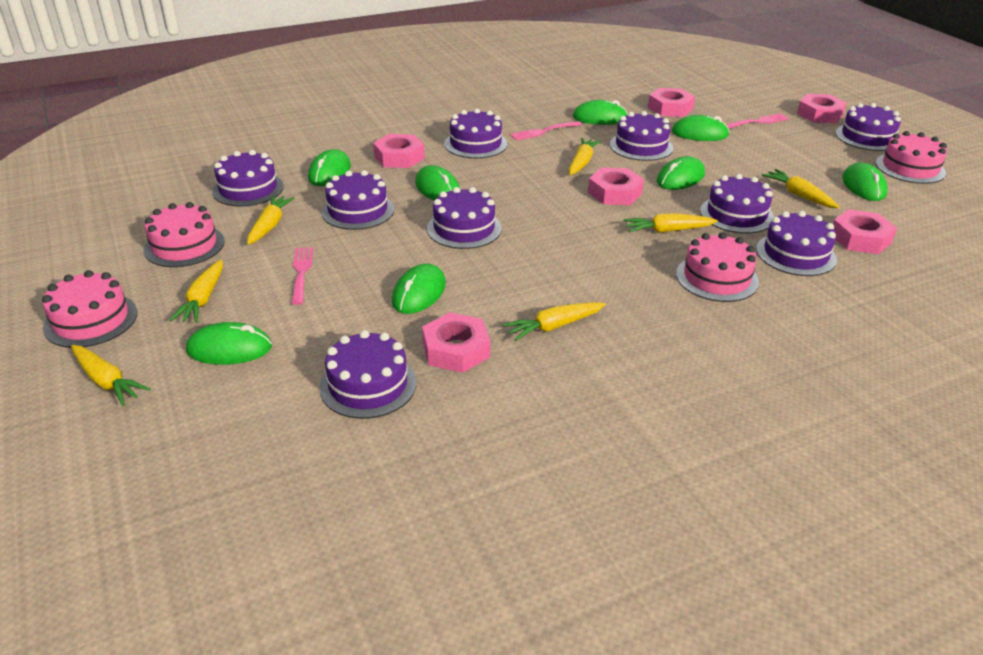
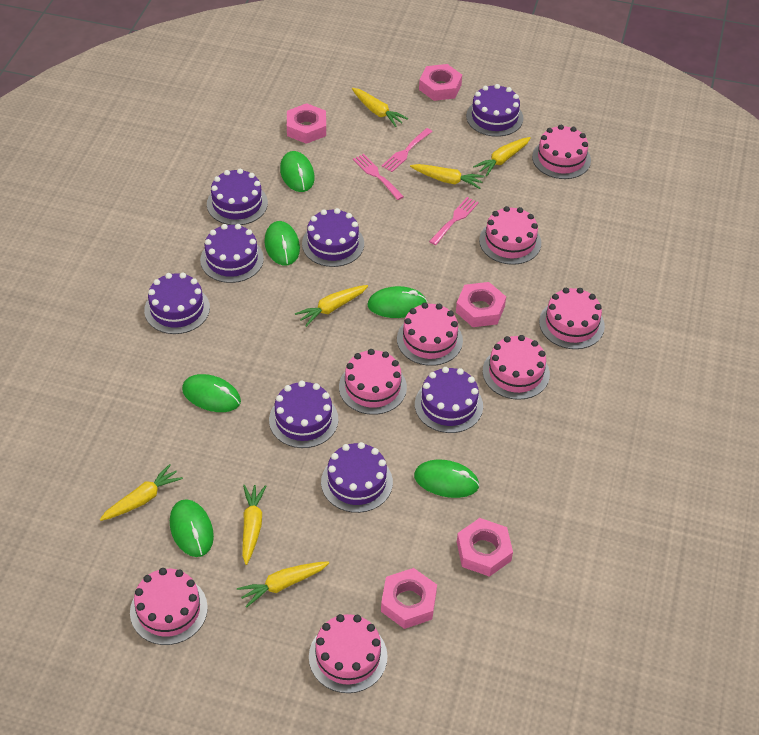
green mouse: 8 -> 6
pink cake: 4 -> 8
pink nut: 6 -> 5
purple cake: 9 -> 8

